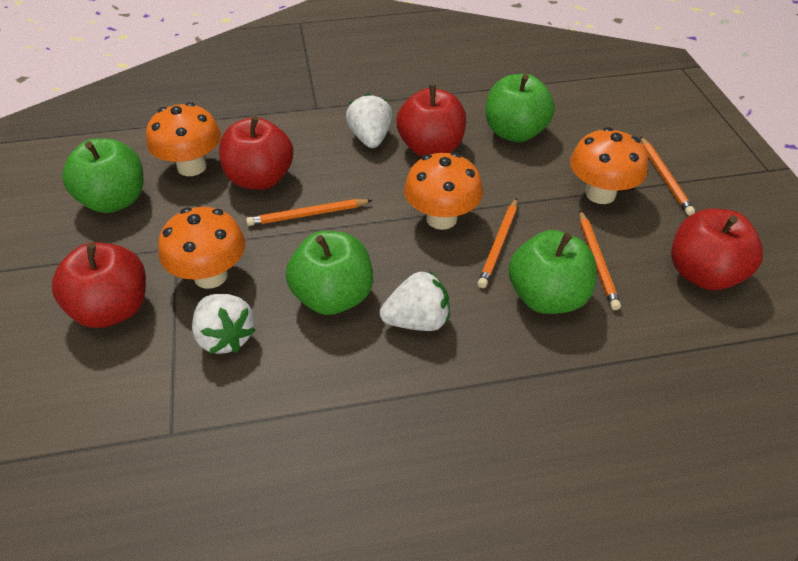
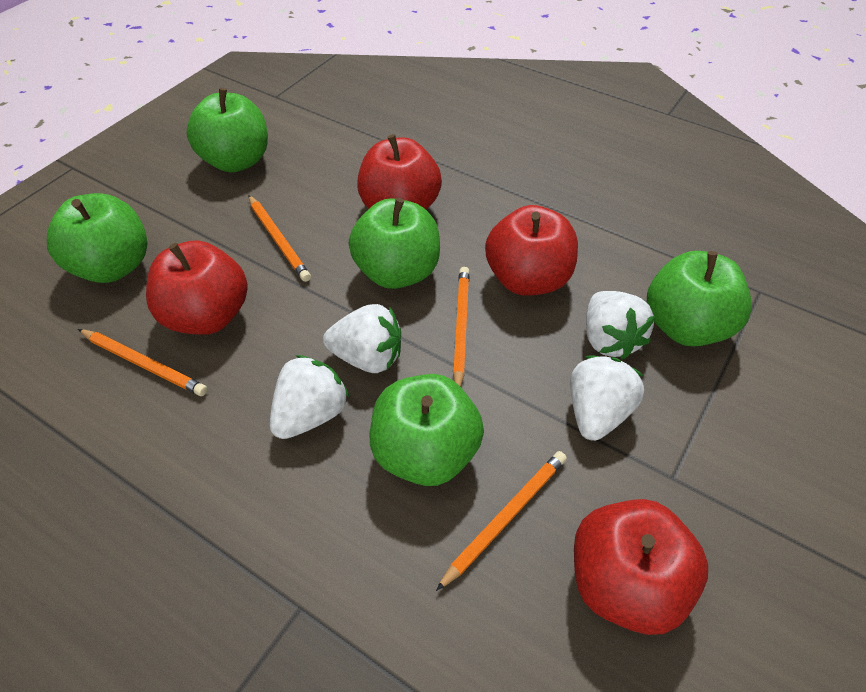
green apple: 4 -> 5
orange mushroom: 4 -> 0
white strawberry: 3 -> 4

